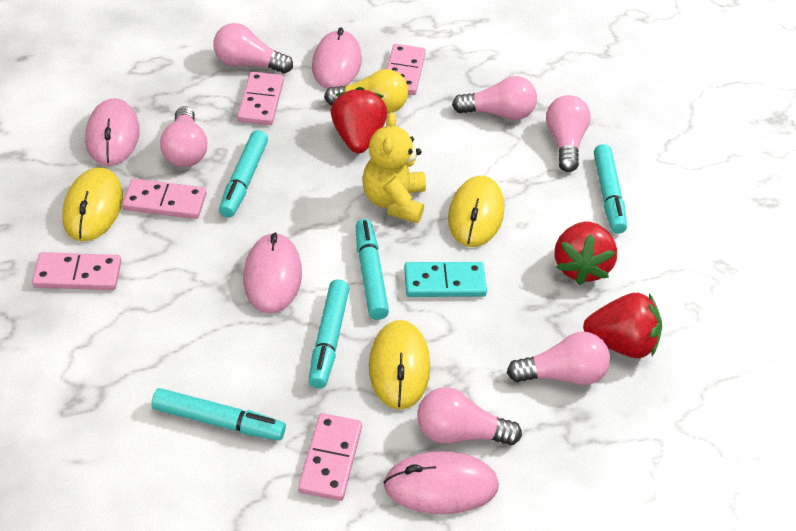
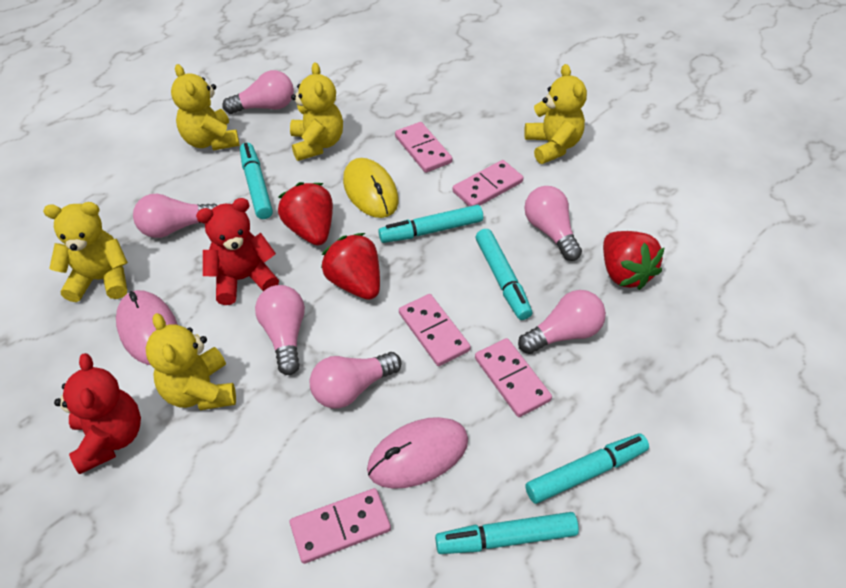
pink mouse: 4 -> 2
red teddy bear: 0 -> 2
turquoise domino: 1 -> 0
yellow light bulb: 1 -> 0
yellow mouse: 3 -> 1
yellow teddy bear: 1 -> 5

